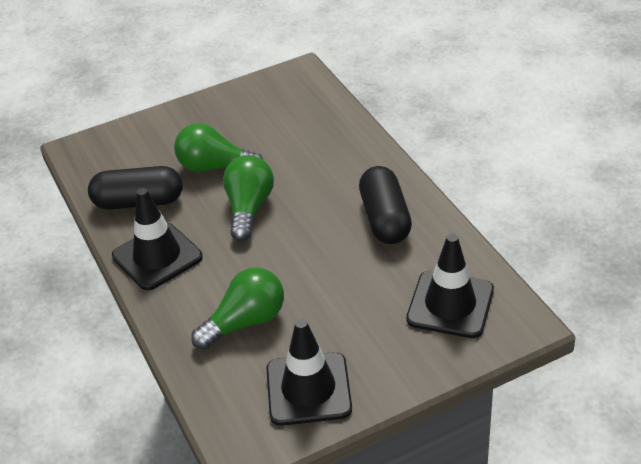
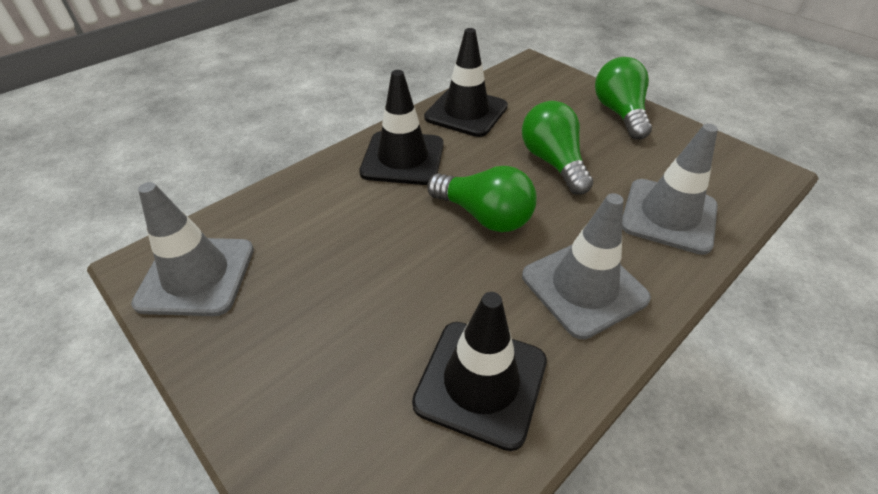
black capsule: 2 -> 0
grey traffic cone: 0 -> 3

